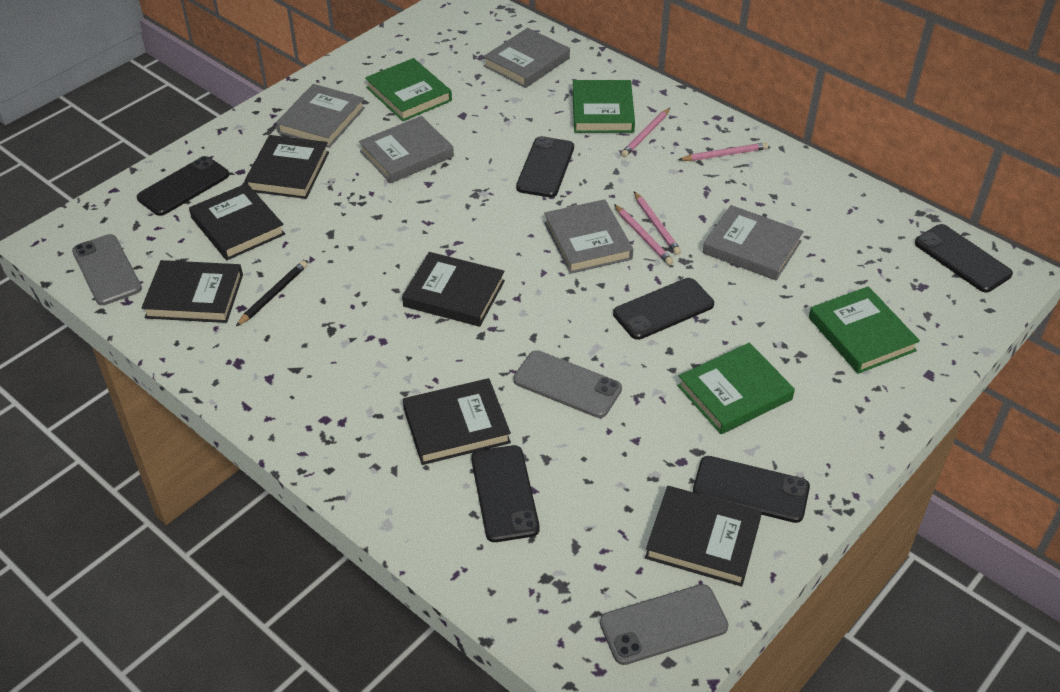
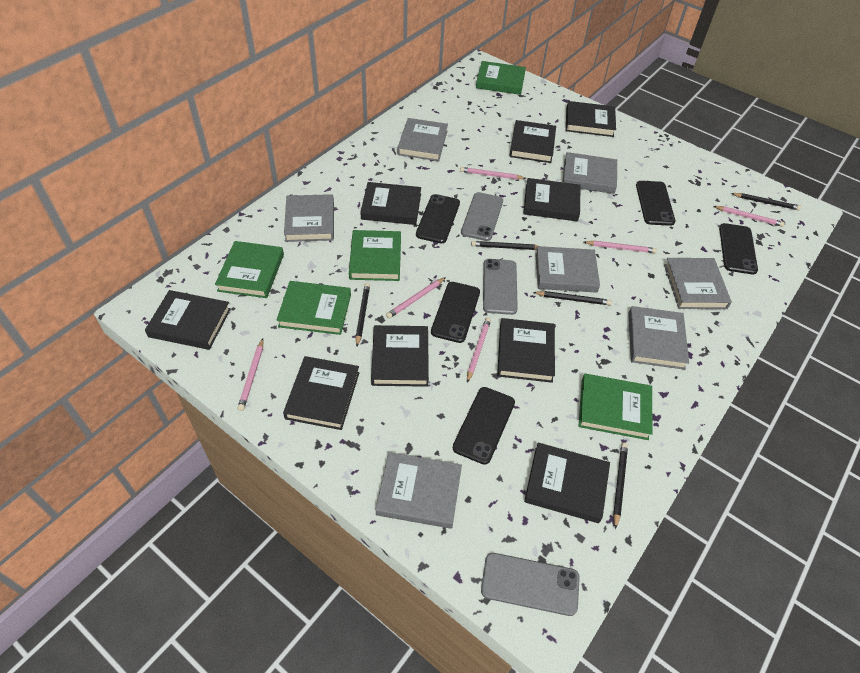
black book: 6 -> 9
black pencil: 1 -> 5
black phone: 6 -> 5
green book: 4 -> 5
grey book: 5 -> 7
pink pencil: 4 -> 6

